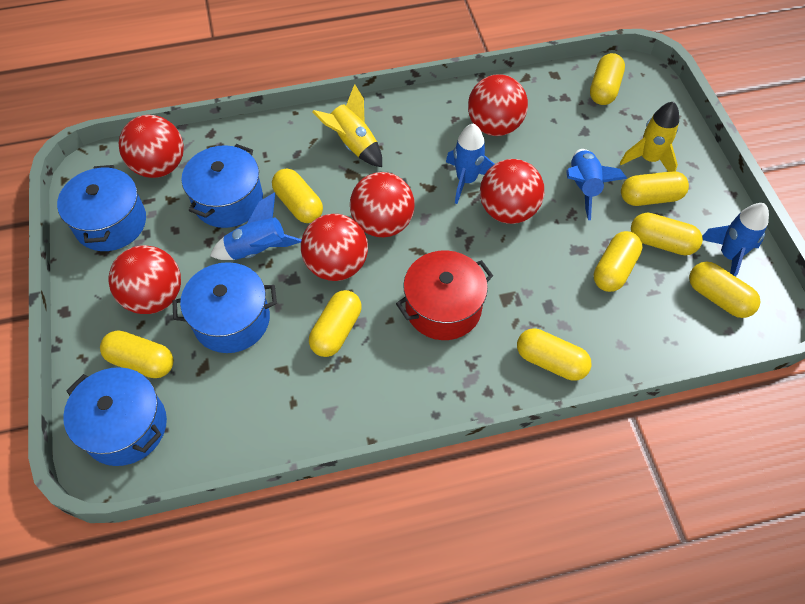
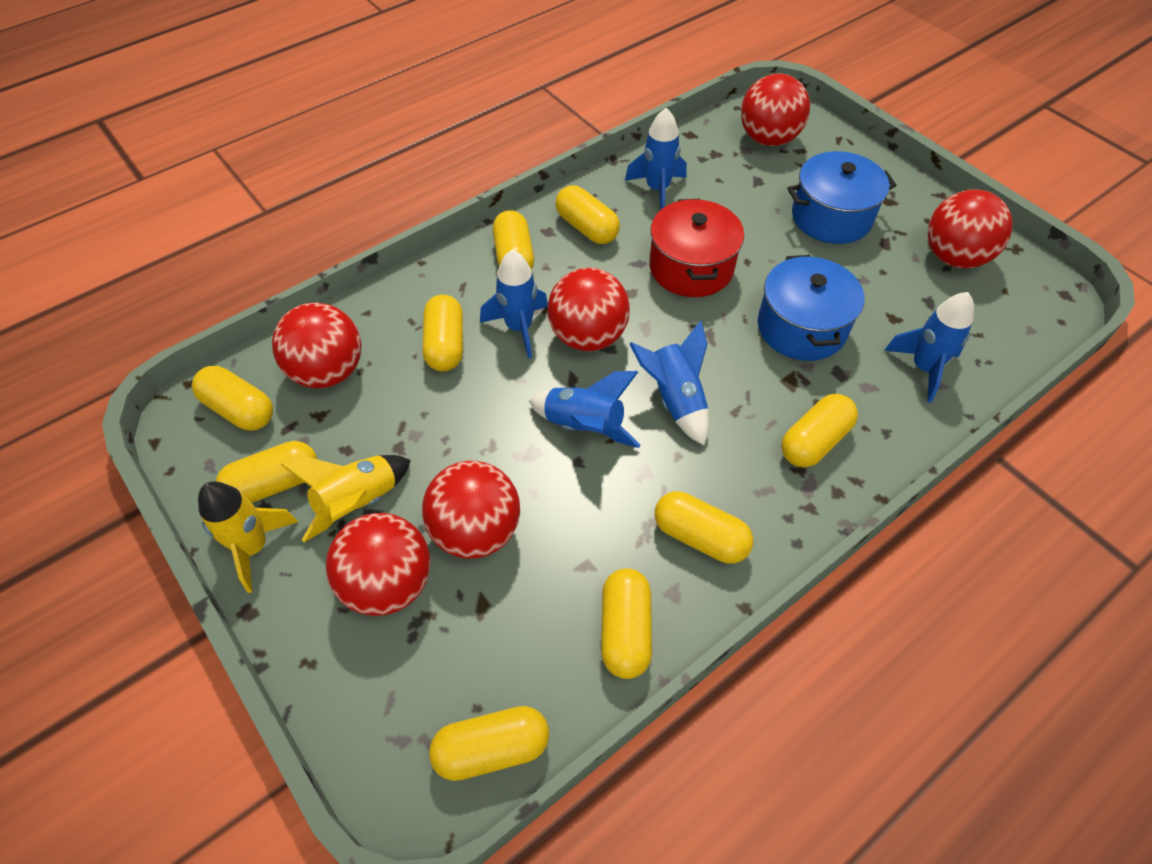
blue pot: 4 -> 2
blue rocket: 4 -> 5

